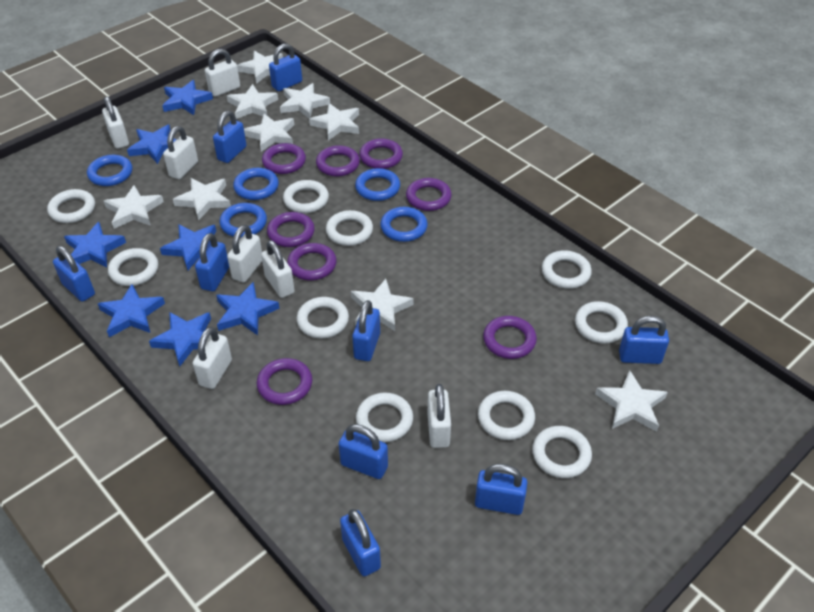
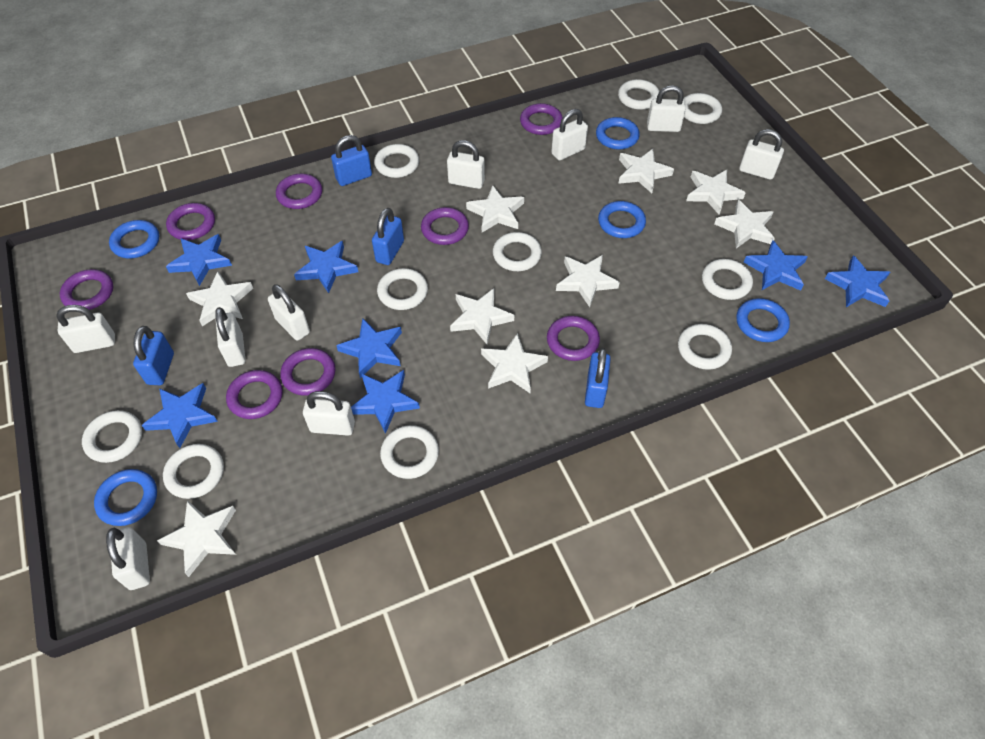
blue padlock: 9 -> 4
white padlock: 7 -> 9

